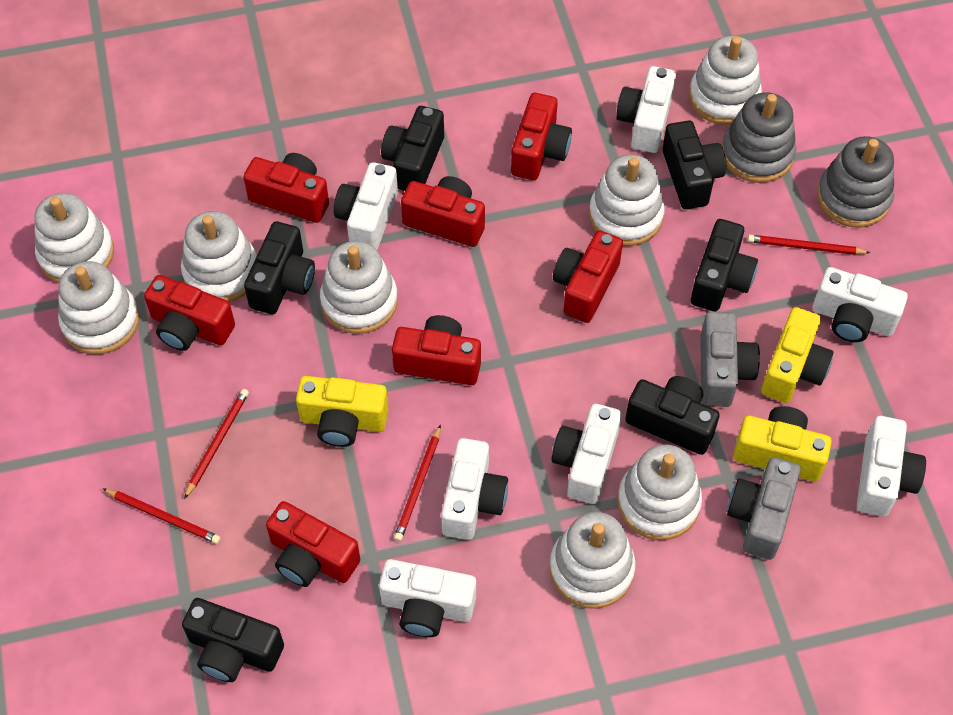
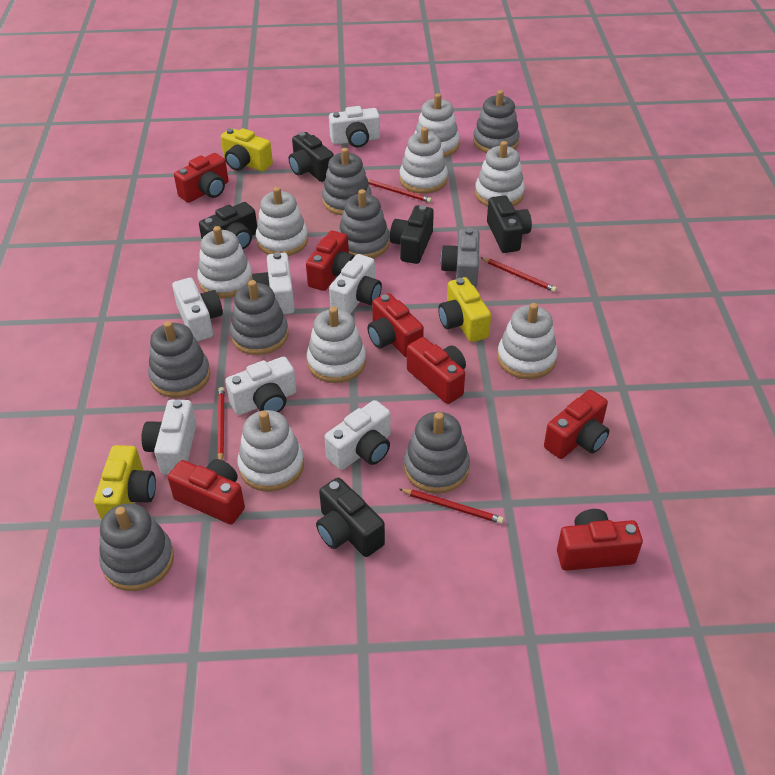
black camera: 6 -> 5
grey camera: 2 -> 1
grey stacking toy: 2 -> 7

